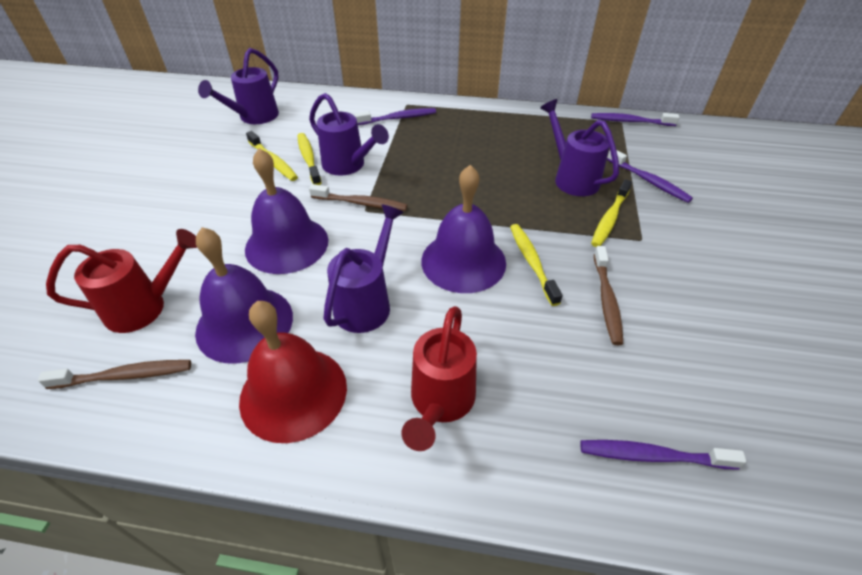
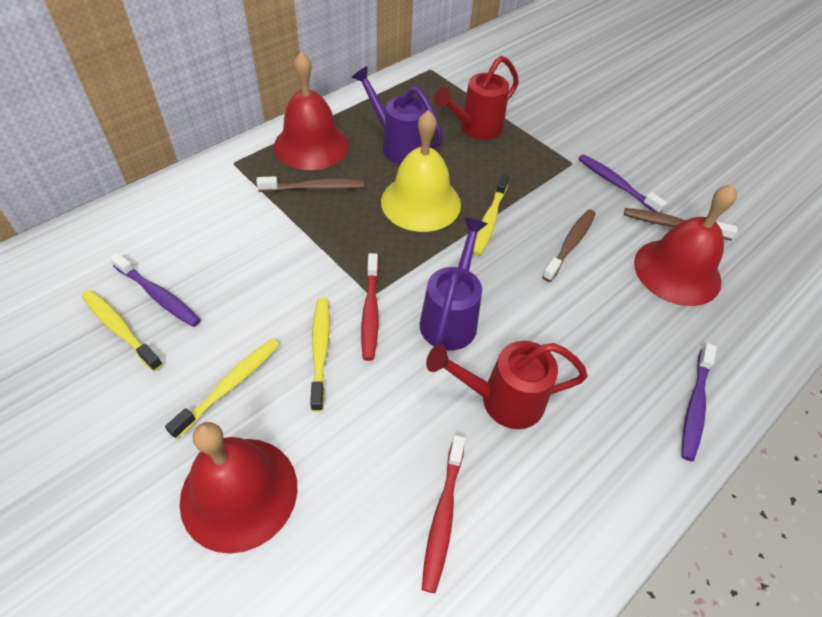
purple bell: 3 -> 0
purple toothbrush: 4 -> 3
purple watering can: 4 -> 2
red bell: 1 -> 3
red toothbrush: 0 -> 2
yellow bell: 0 -> 1

